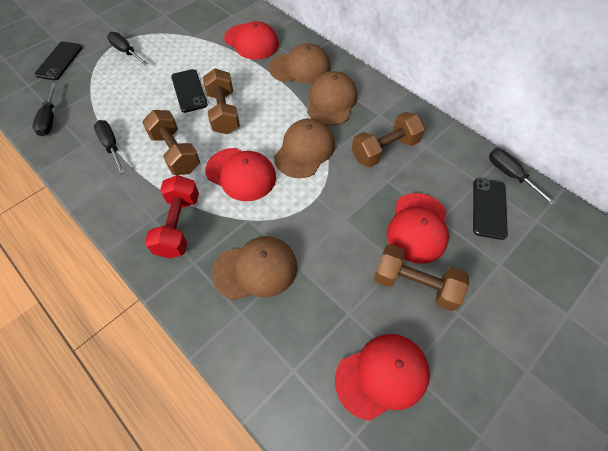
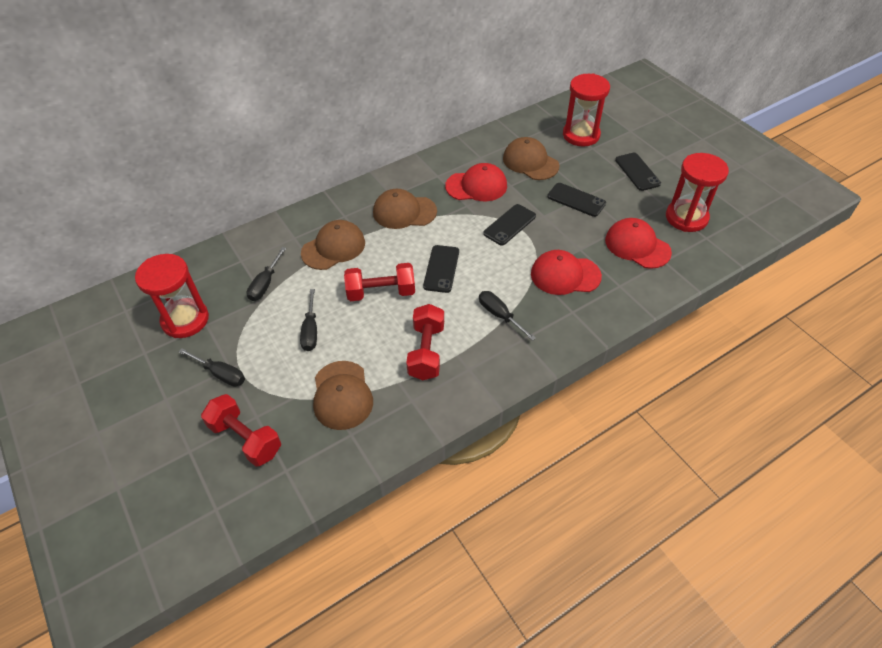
black phone: 3 -> 4
brown dumbbell: 4 -> 0
red cap: 4 -> 3
red dumbbell: 1 -> 3
red hourglass: 0 -> 3

